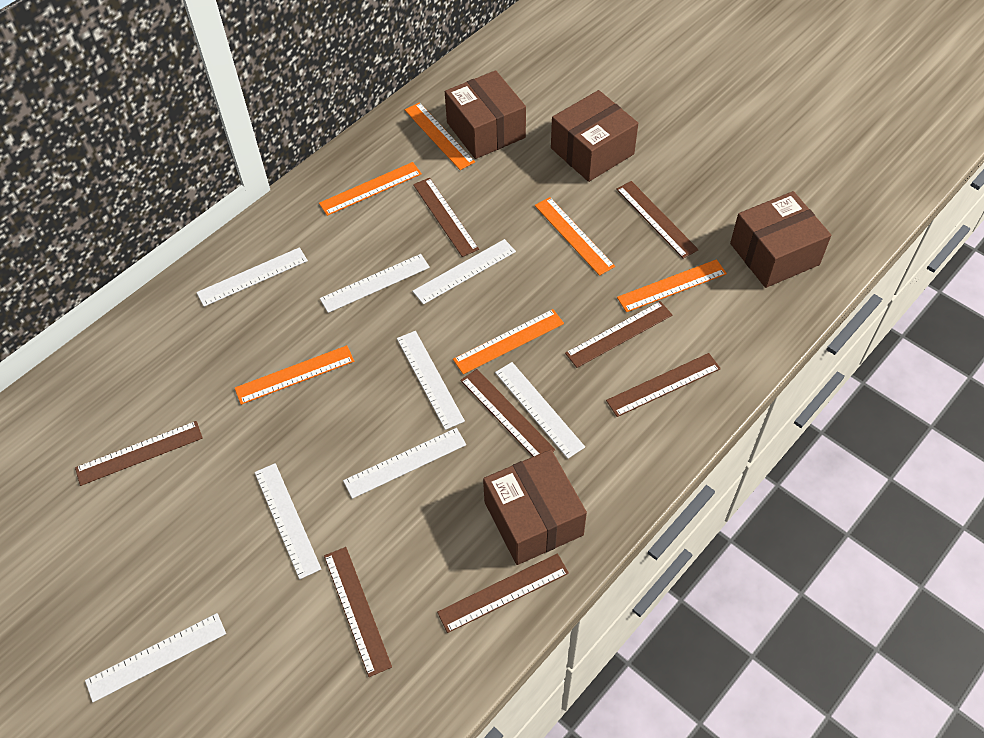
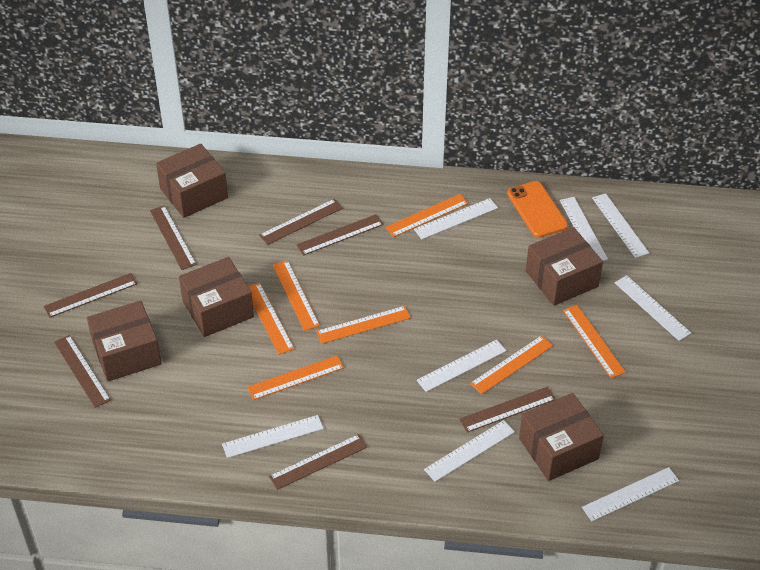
brown box: 4 -> 5
brown ruler: 8 -> 7
orange phone: 0 -> 1
orange ruler: 6 -> 7

